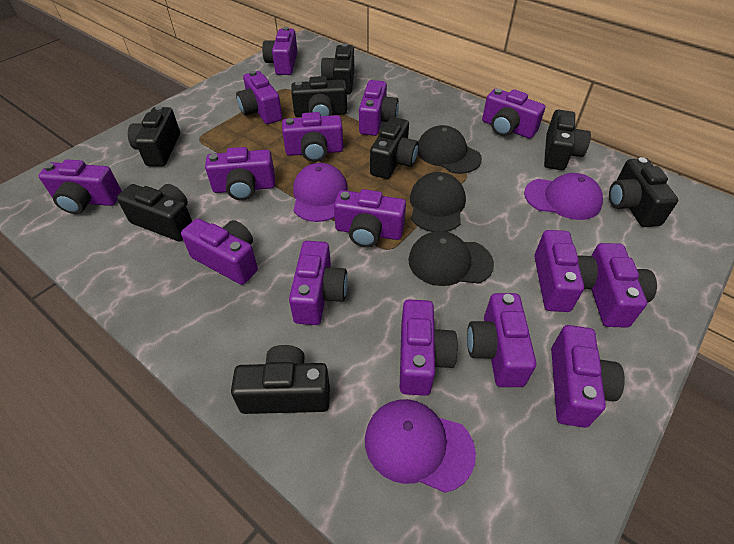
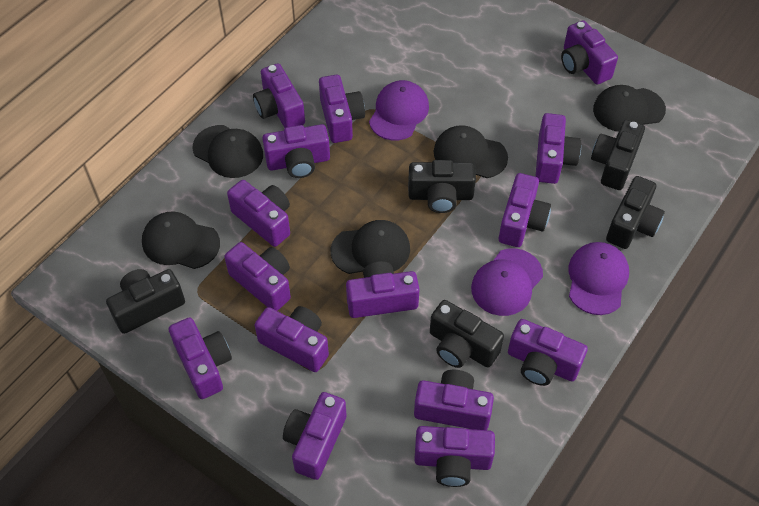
black camera: 8 -> 5
black cap: 3 -> 5

